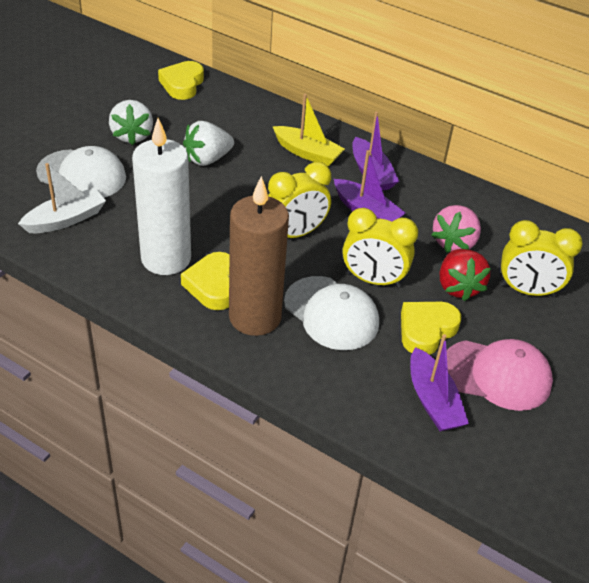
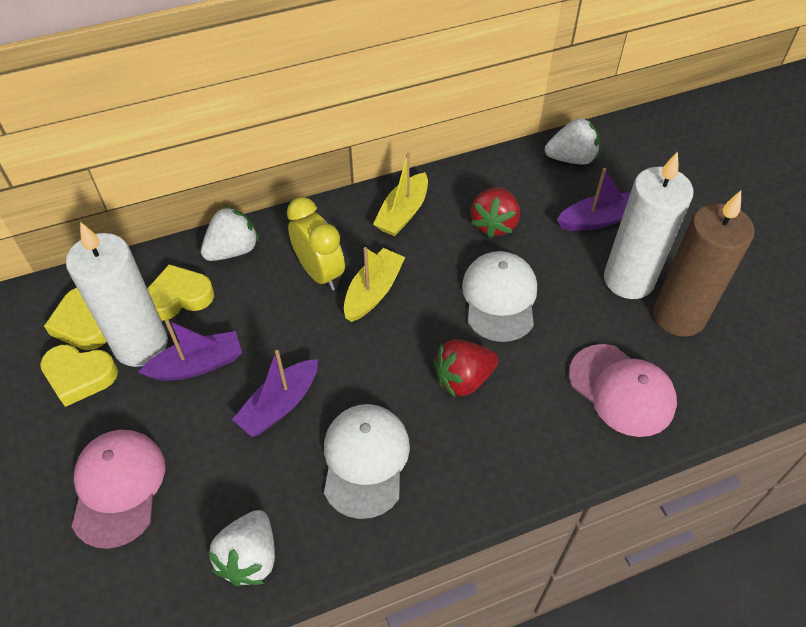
pink cap: 1 -> 2
pink strawberry: 1 -> 0
red strawberry: 1 -> 2
white boat: 1 -> 0
white candle: 1 -> 2
white strawberry: 2 -> 3
yellow boat: 1 -> 2
yellow clock: 3 -> 1

